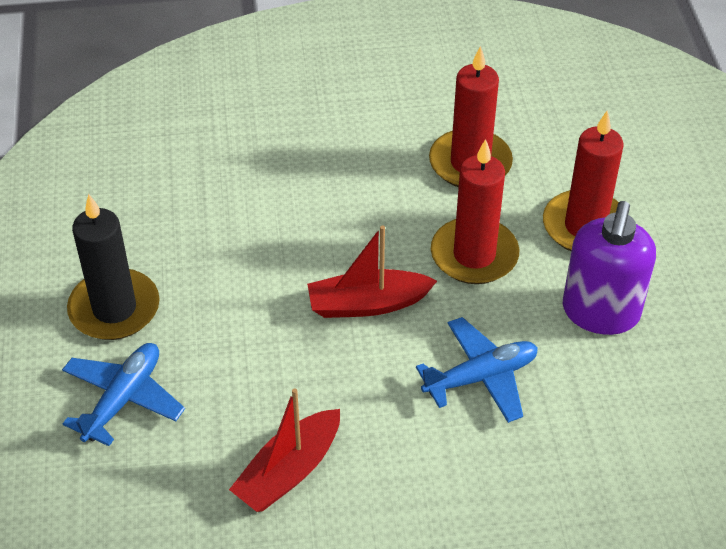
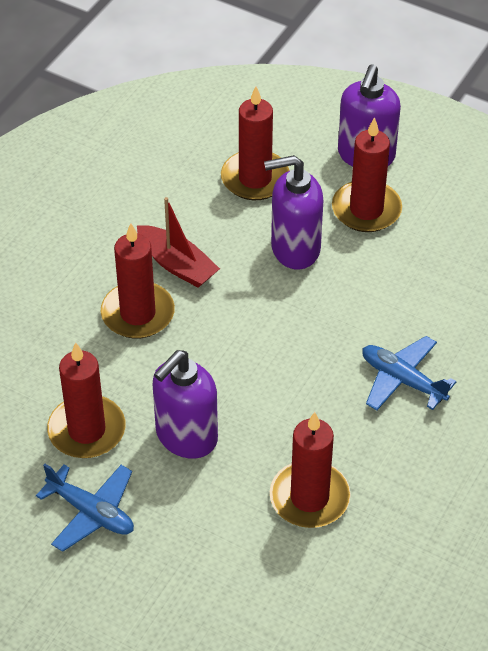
black candle: 1 -> 0
purple soap dispenser: 1 -> 3
red boat: 2 -> 1
red candle: 3 -> 5

